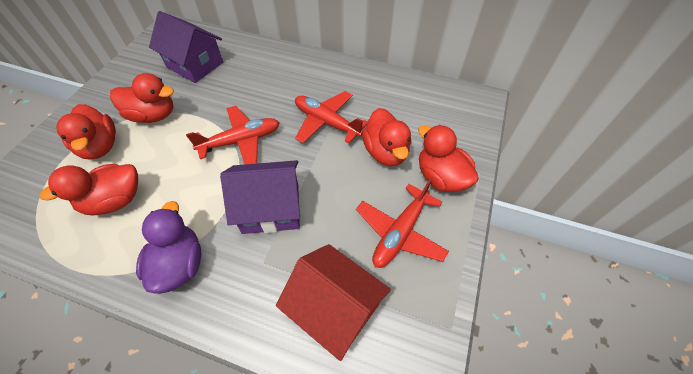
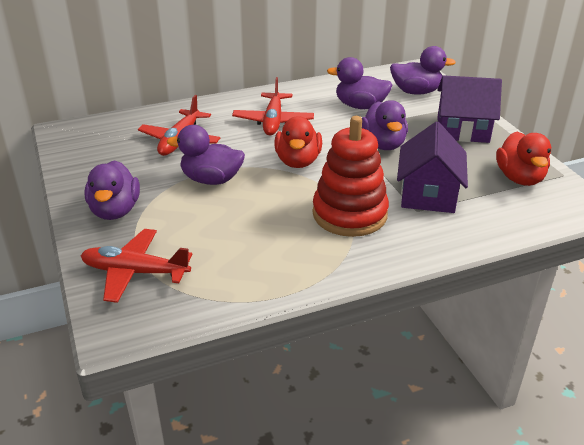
purple duck: 1 -> 5
red duck: 5 -> 2
red house: 1 -> 0
red stacking toy: 0 -> 1

